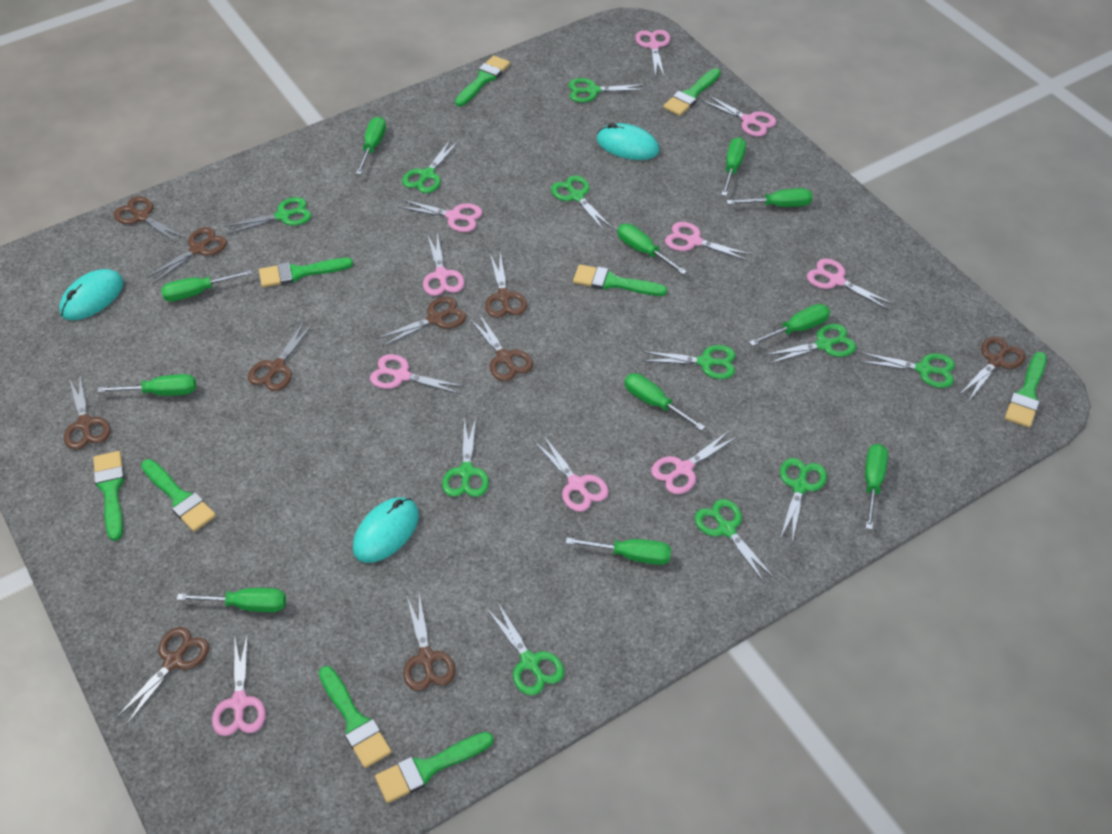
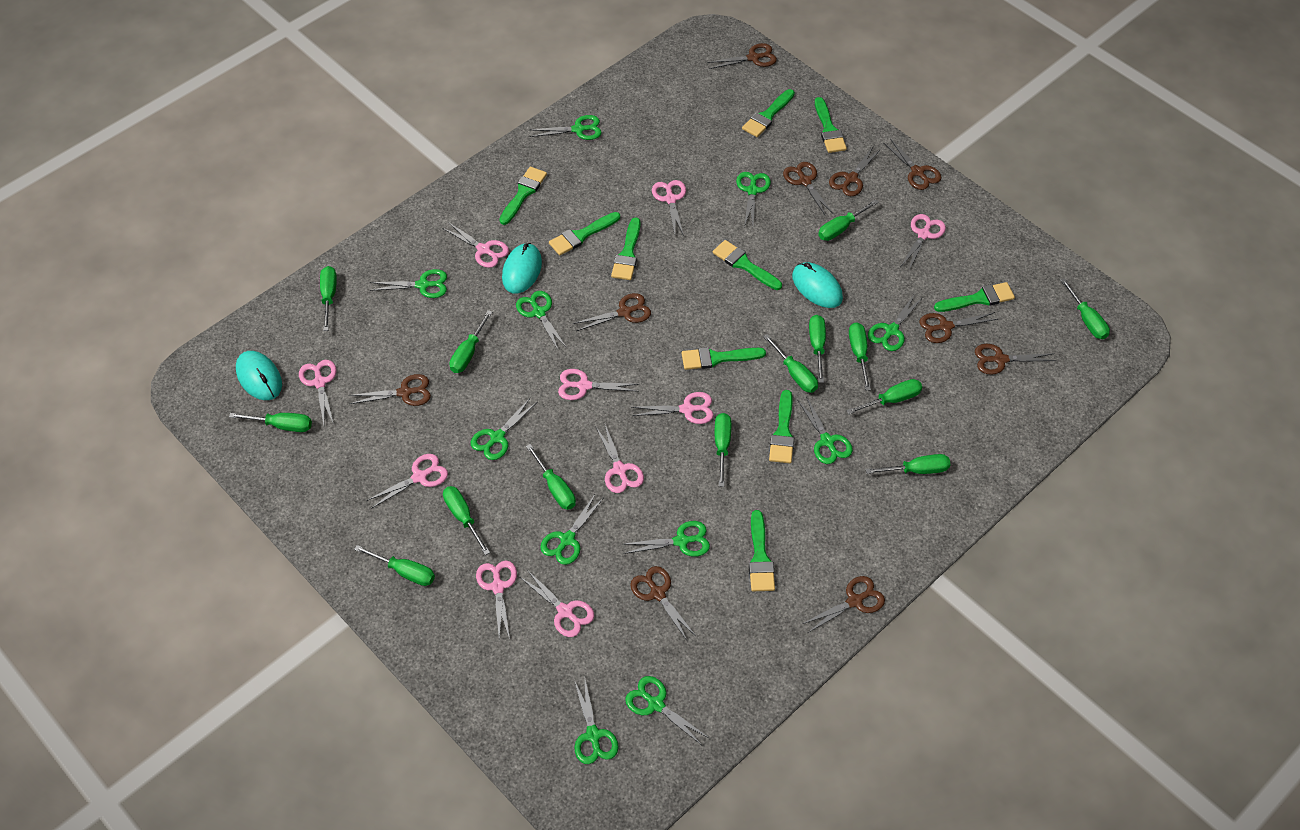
green brush: 9 -> 10
green screwdriver: 11 -> 14

